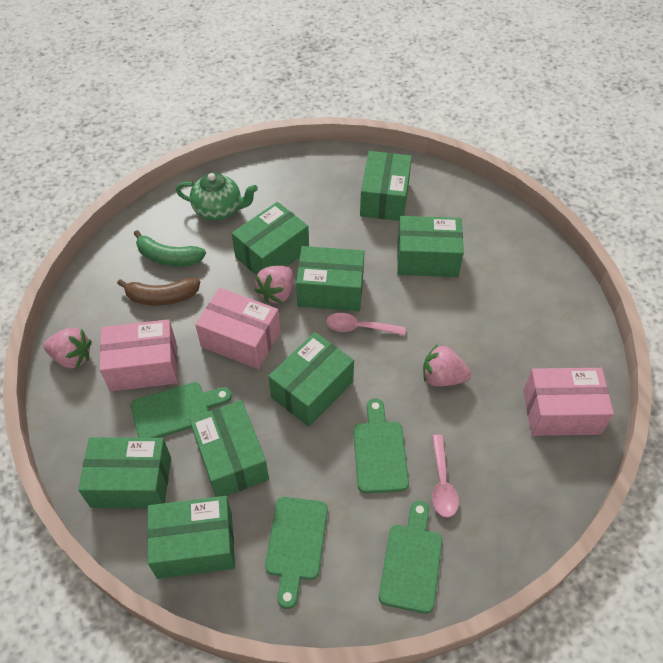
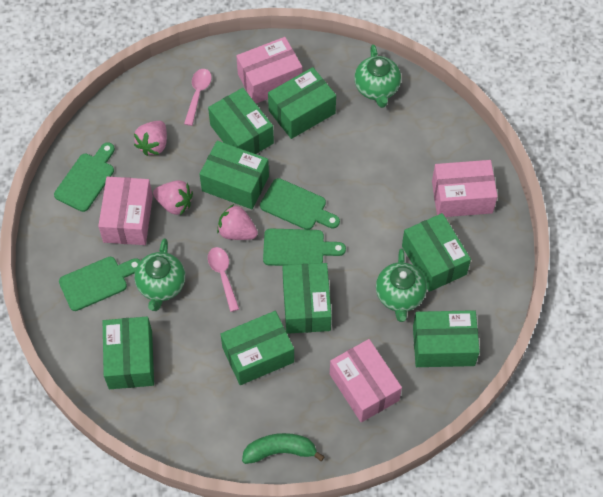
brown banana: 1 -> 0
green teapot: 1 -> 3
pink box: 3 -> 4

